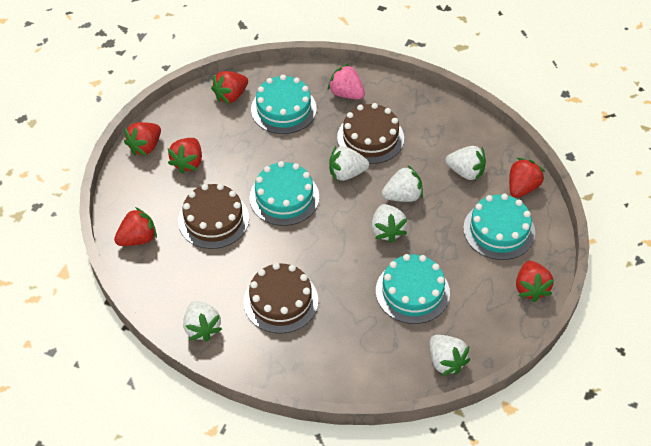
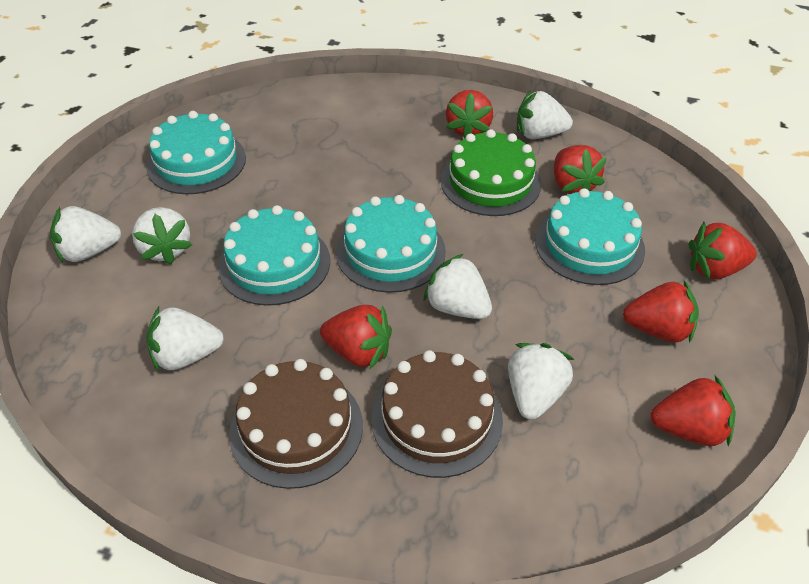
brown cake: 3 -> 2
green cake: 0 -> 1
pink strawberry: 1 -> 0

